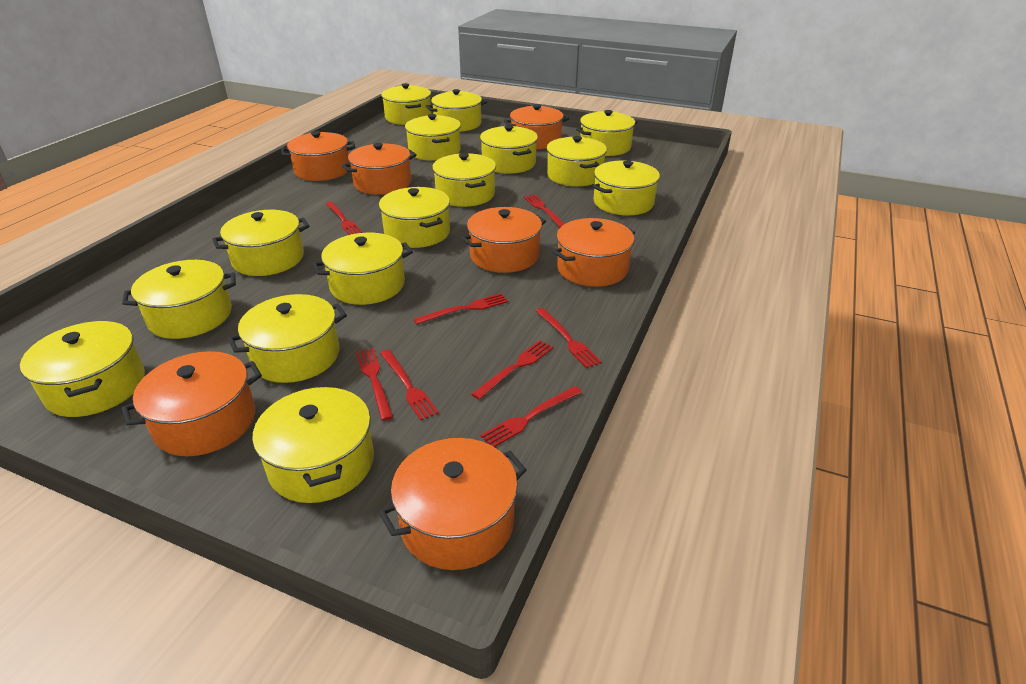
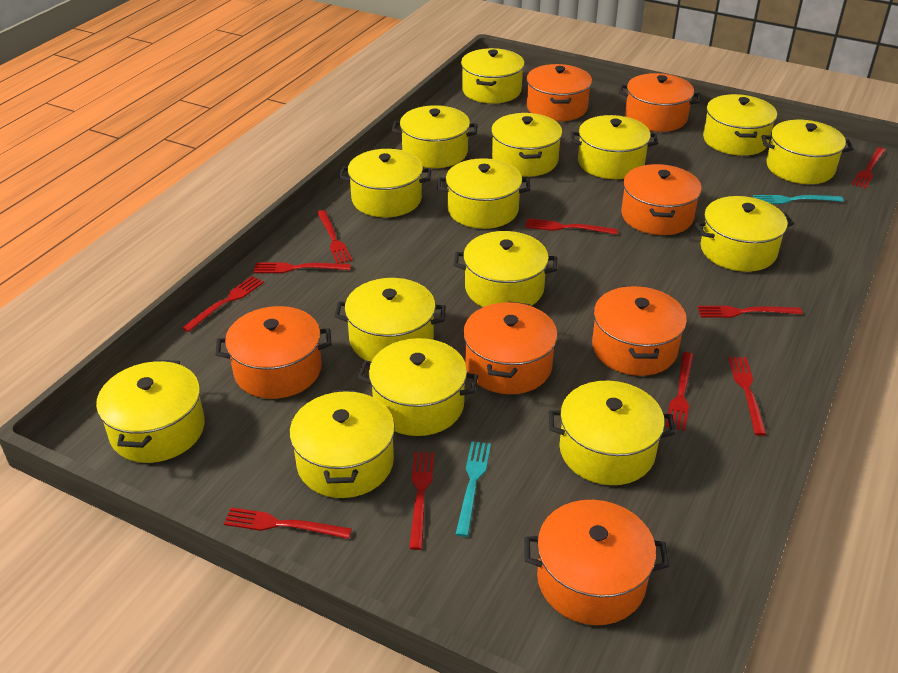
red fork: 8 -> 10
turquoise fork: 0 -> 2

